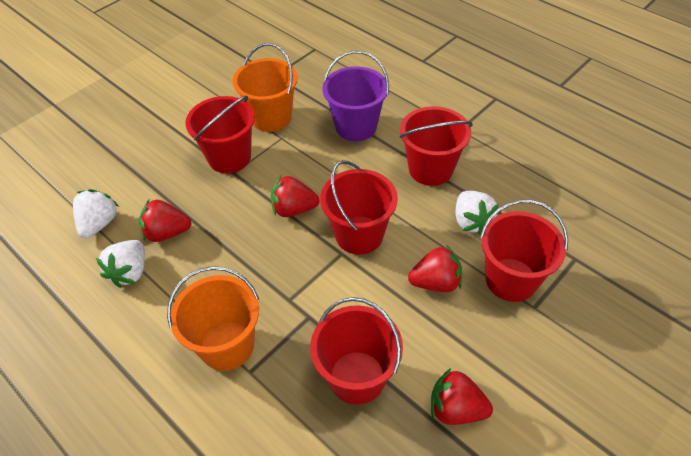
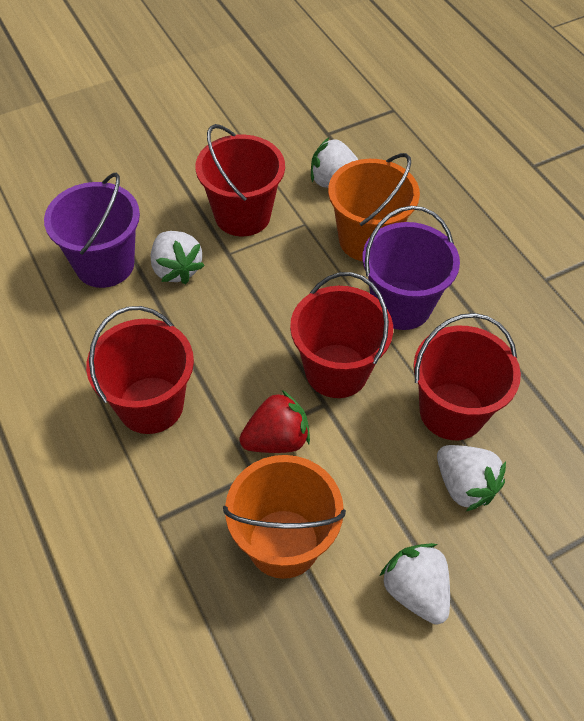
purple bucket: 1 -> 2
red bucket: 5 -> 4
red strawberry: 4 -> 1
white strawberry: 3 -> 4

